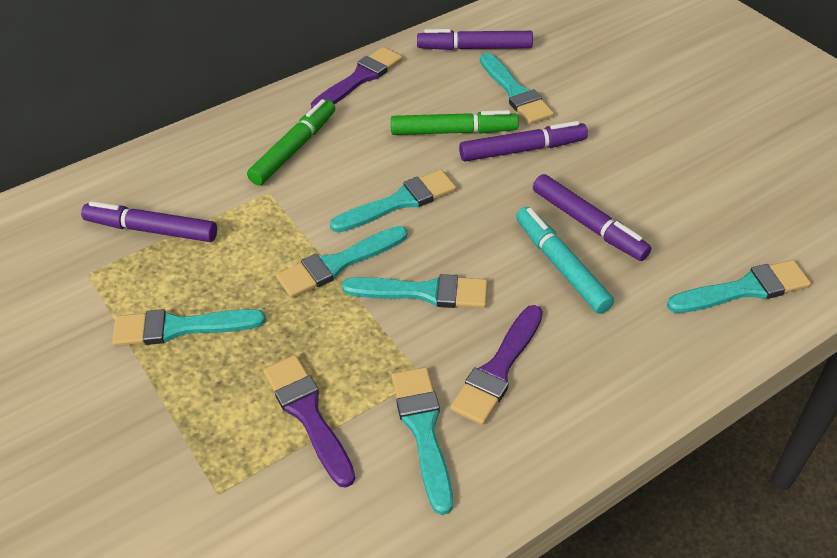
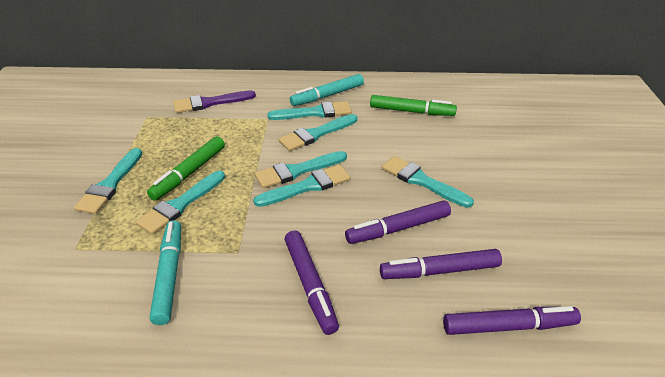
purple brush: 3 -> 1
turquoise marker: 1 -> 2

